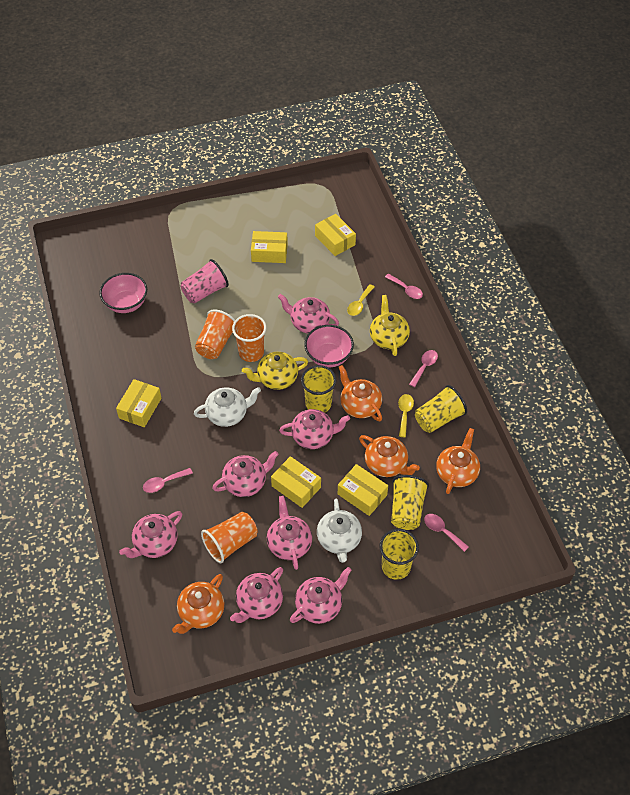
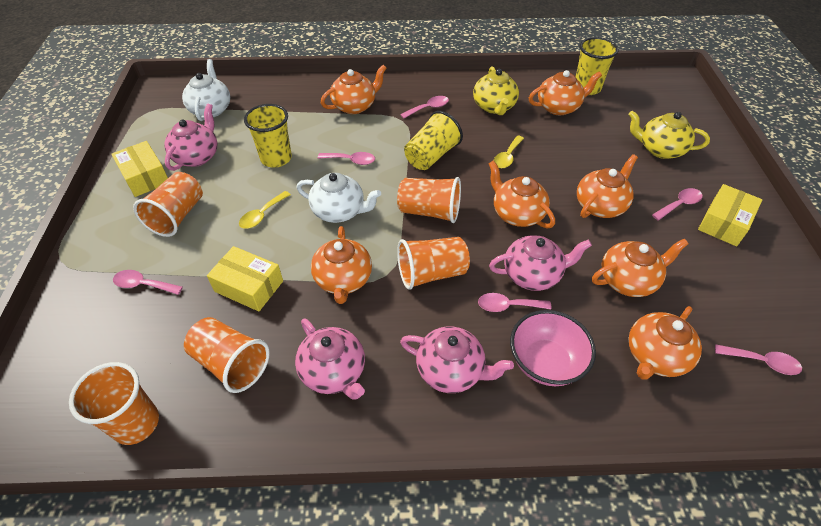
orange cup: 3 -> 5
orange teapot: 4 -> 7
pink bowl: 2 -> 1
pink cup: 1 -> 0
pink spoon: 4 -> 6
pink teapot: 7 -> 4
yellow box: 5 -> 3
yellow cup: 4 -> 3

